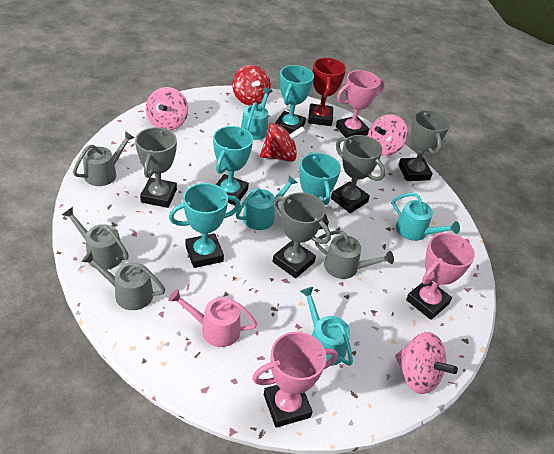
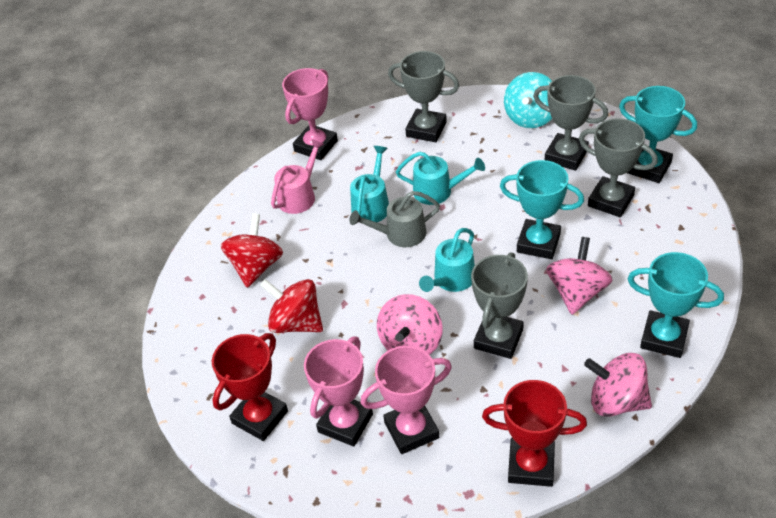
grey watering can: 4 -> 1
red trophy: 1 -> 2
turquoise spinning top: 0 -> 1
turquoise trophy: 4 -> 3
turquoise watering can: 4 -> 3

